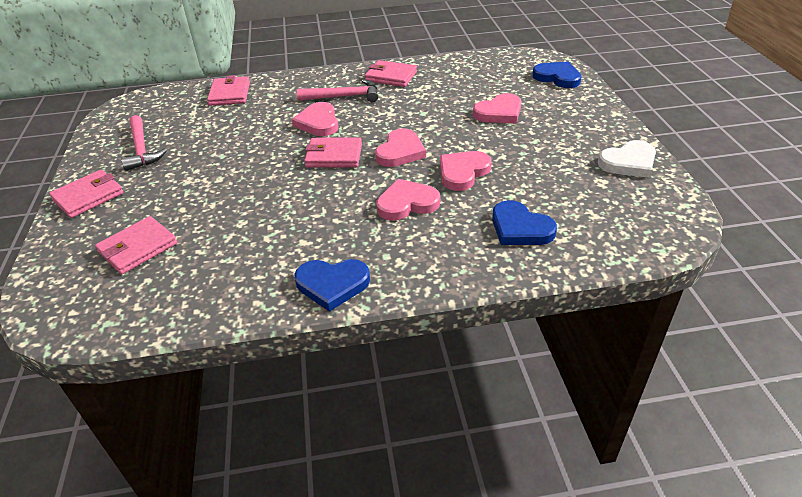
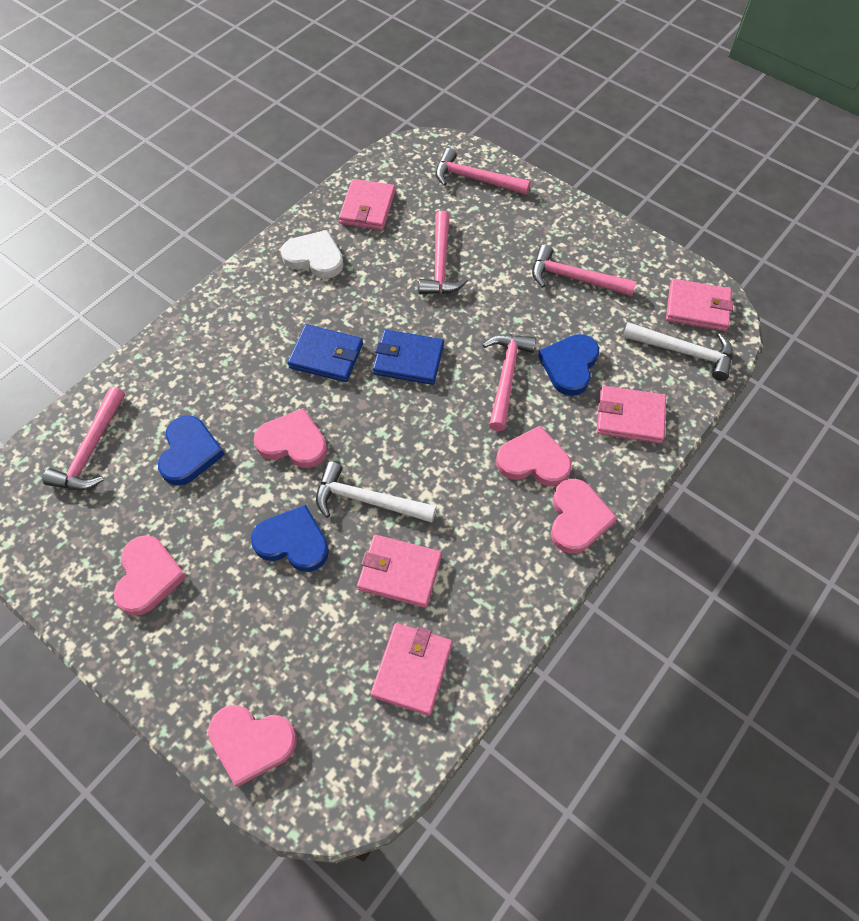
blue wallet: 0 -> 2
pink hammer: 2 -> 5
white hammer: 0 -> 2

